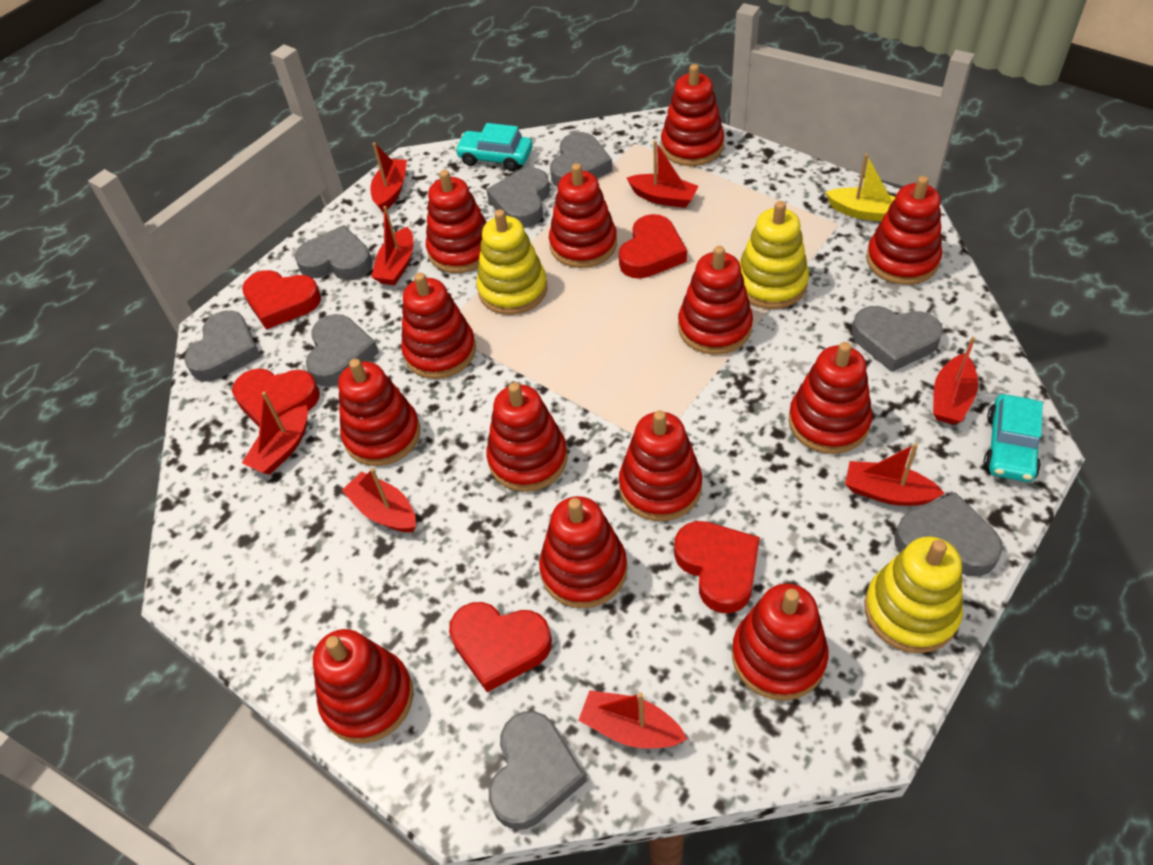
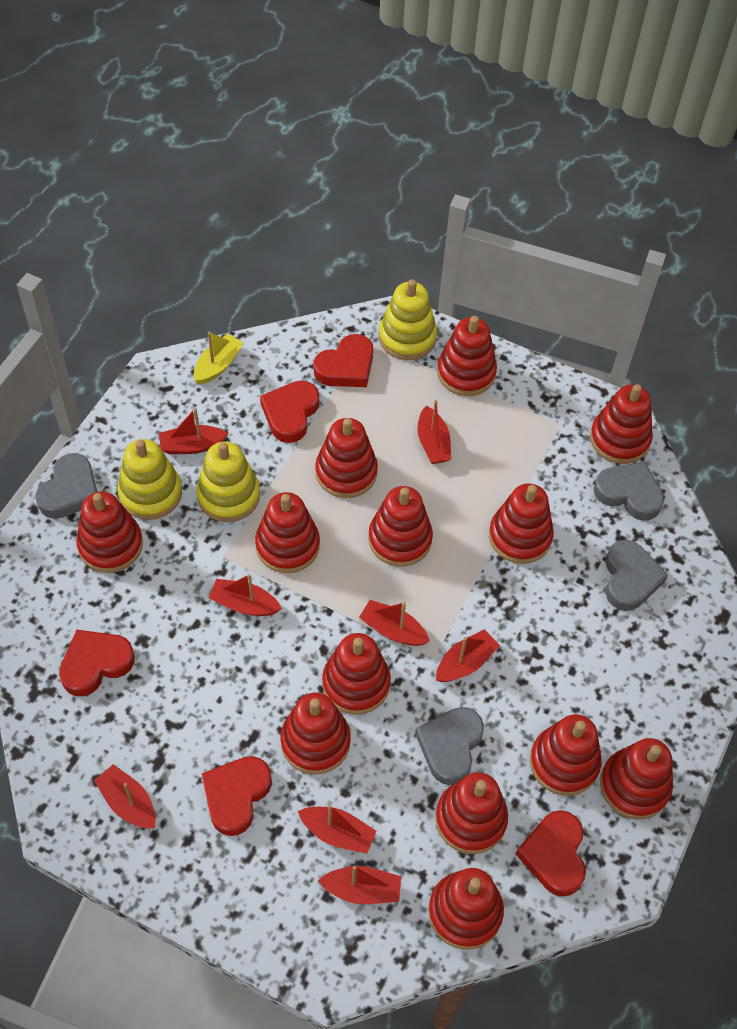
grey heart: 8 -> 4
turquoise car: 2 -> 0

